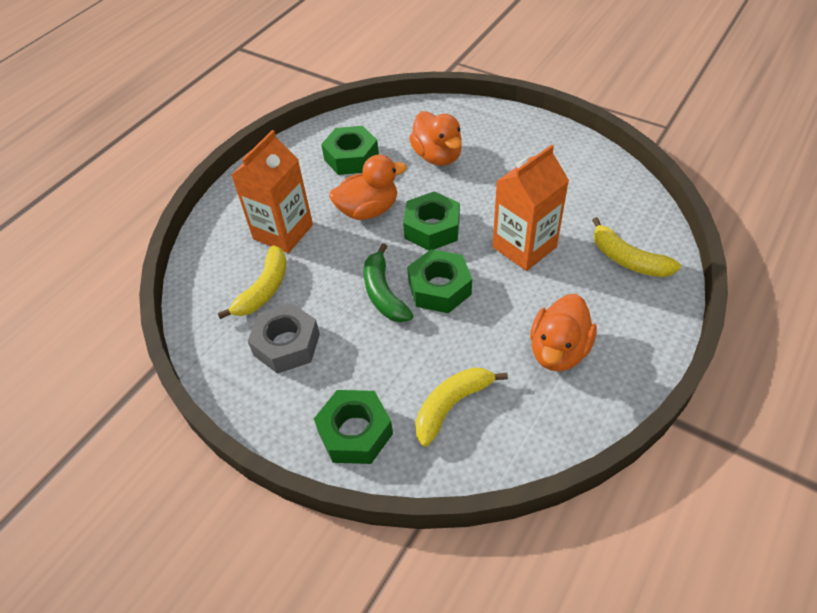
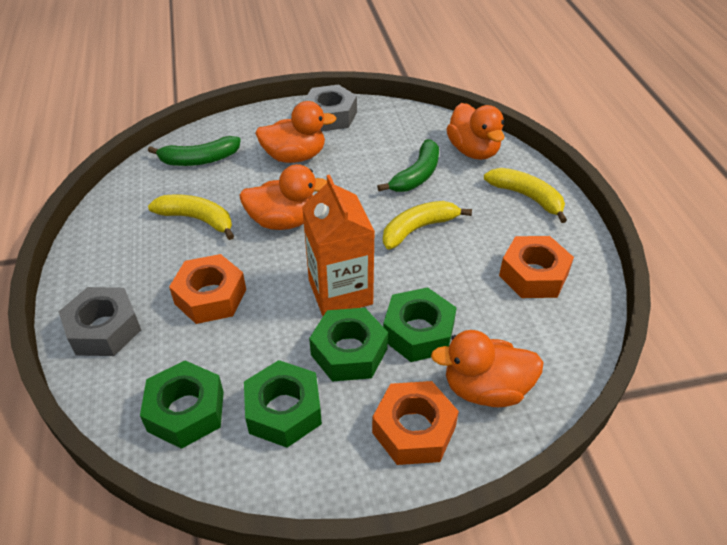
green banana: 1 -> 2
grey nut: 1 -> 2
orange carton: 2 -> 1
orange duck: 3 -> 4
orange nut: 0 -> 3

